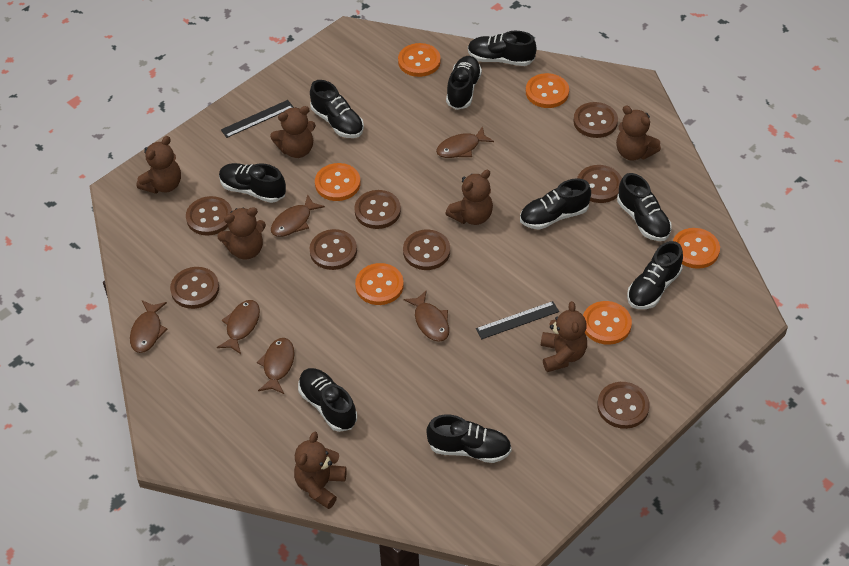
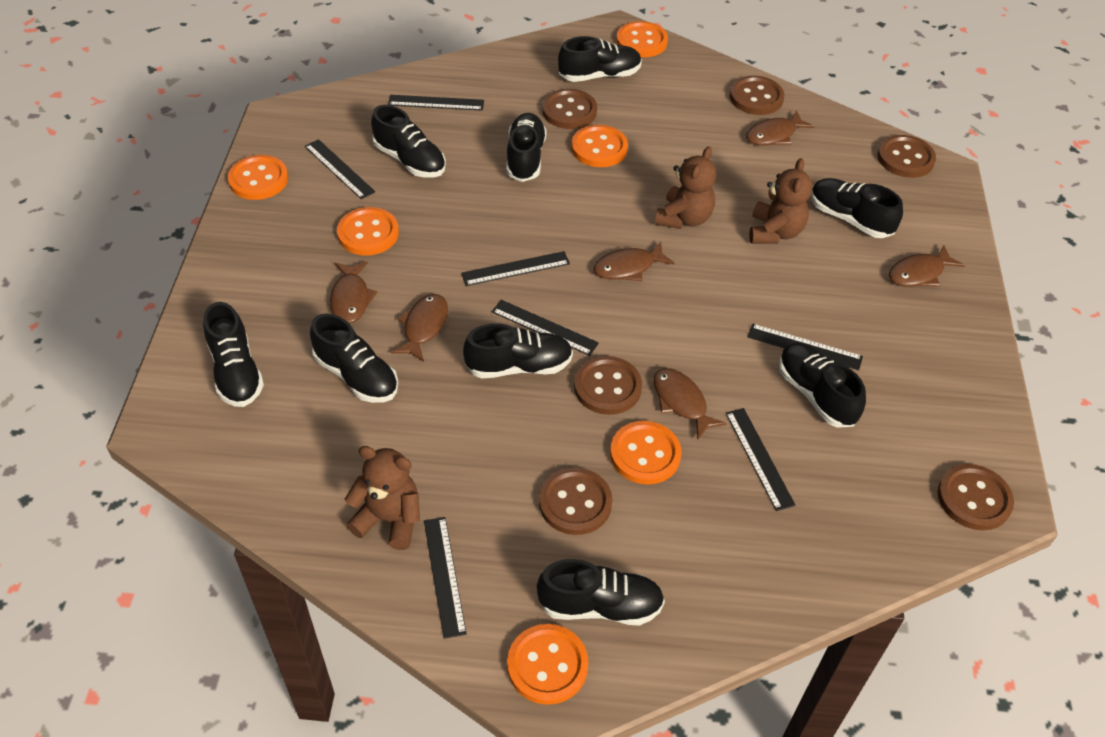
black ruler: 2 -> 7
brown button: 8 -> 6
brown teddy bear: 7 -> 3

